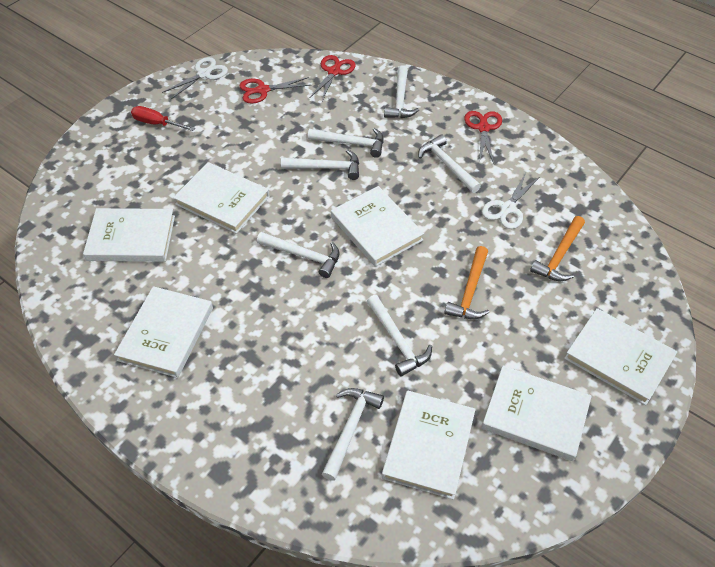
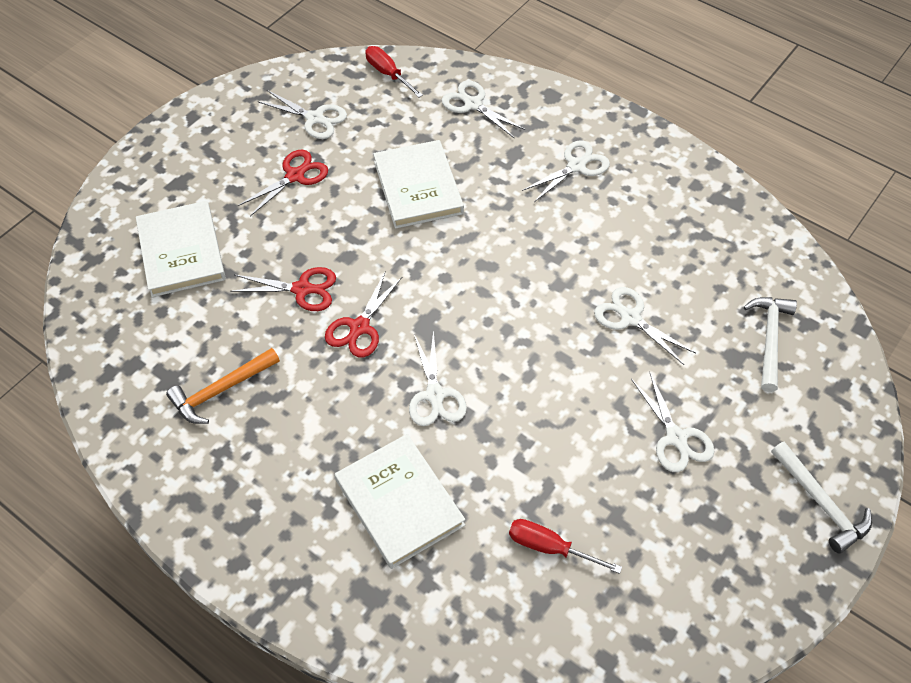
orange hammer: 2 -> 1
red screwdriver: 1 -> 2
white book: 7 -> 3
white hammer: 7 -> 2
white scissors: 2 -> 6

